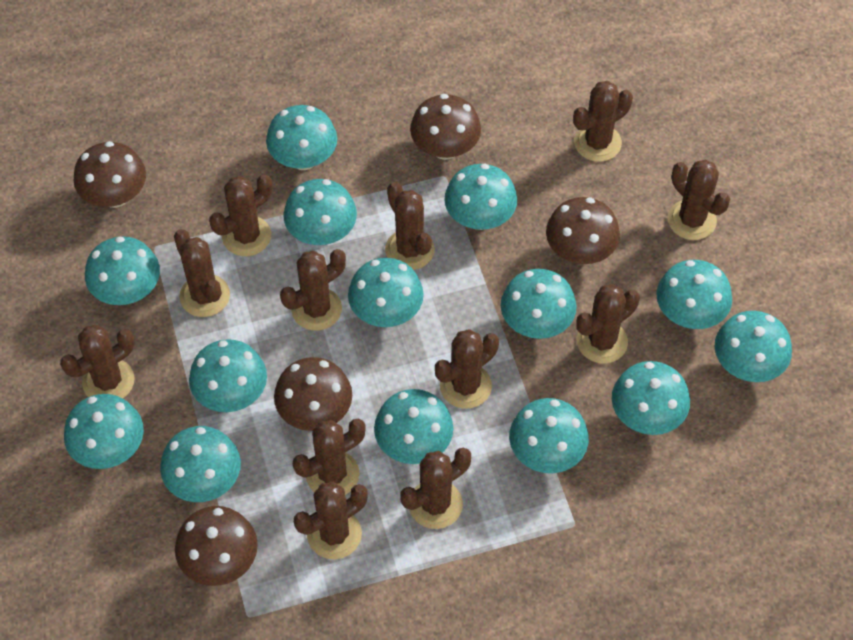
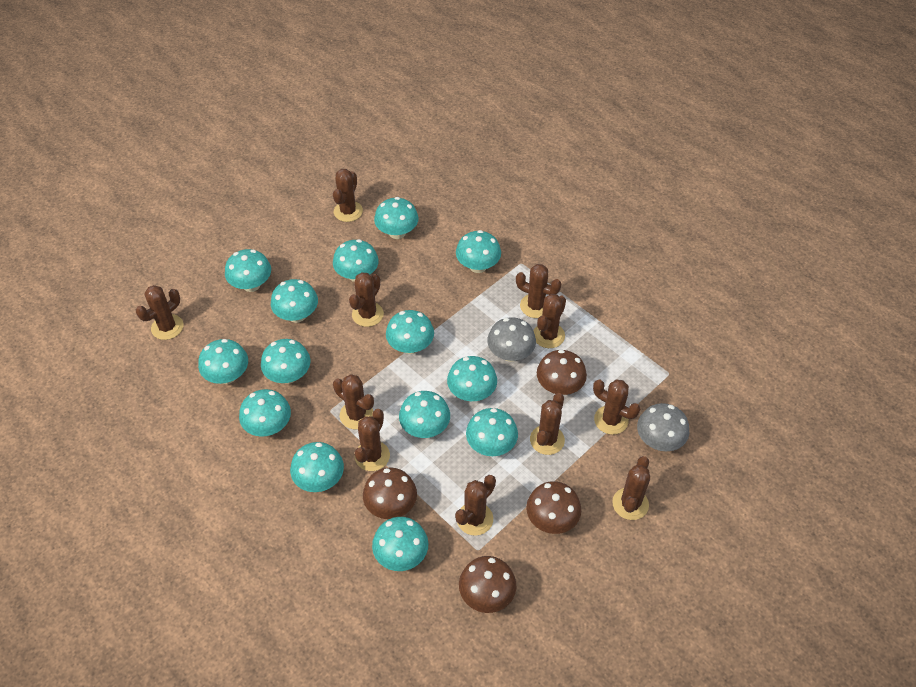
brown cactus: 12 -> 11
brown mushroom: 5 -> 4
grey mushroom: 0 -> 2

